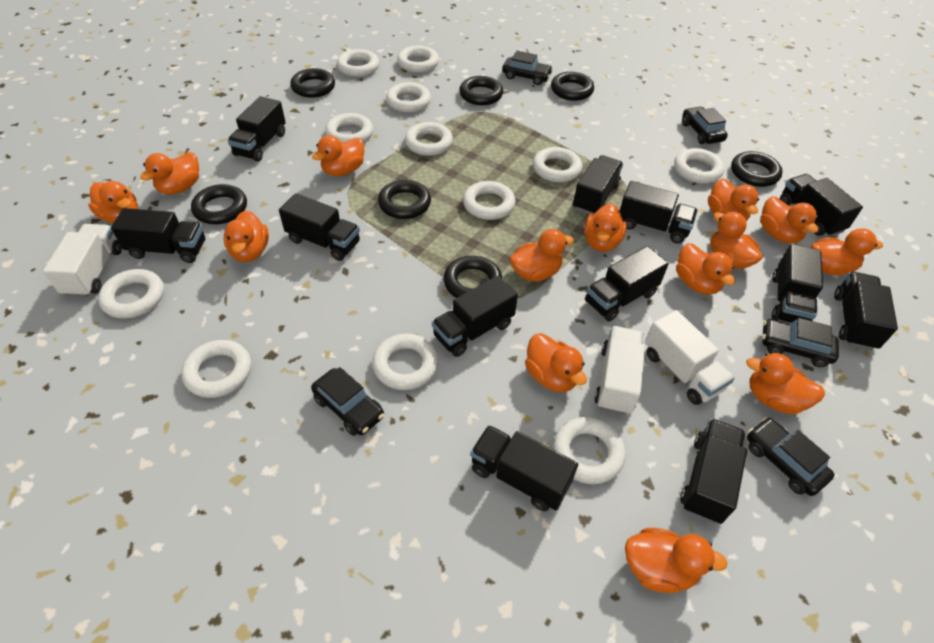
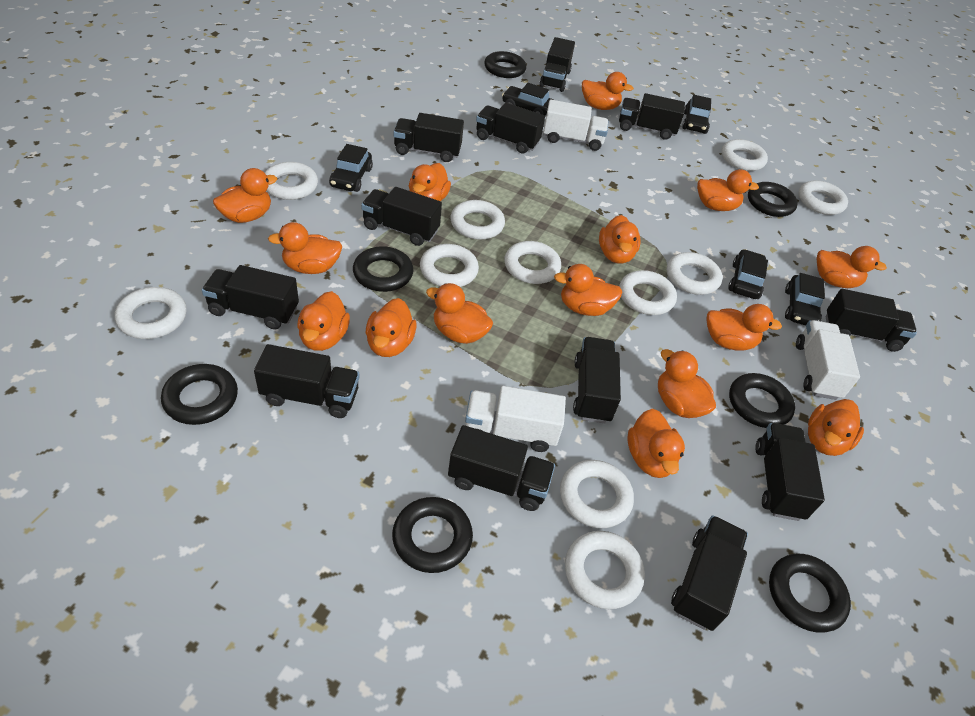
orange duck: 14 -> 15
white ring: 12 -> 11

